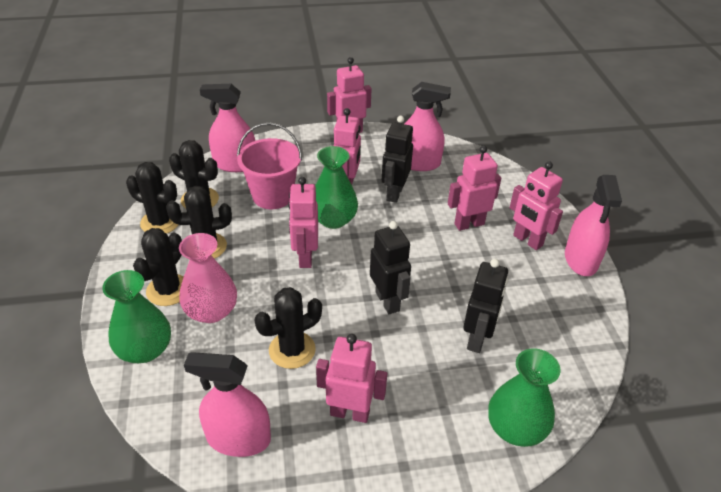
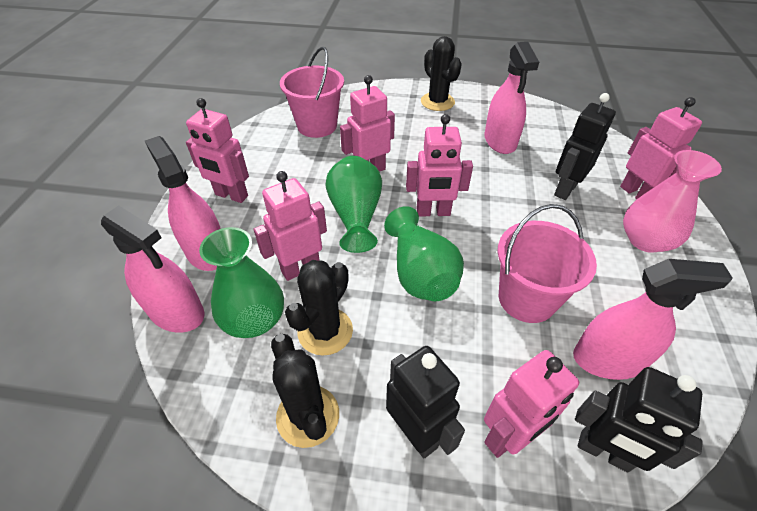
black cactus: 5 -> 3
pink bucket: 1 -> 2

